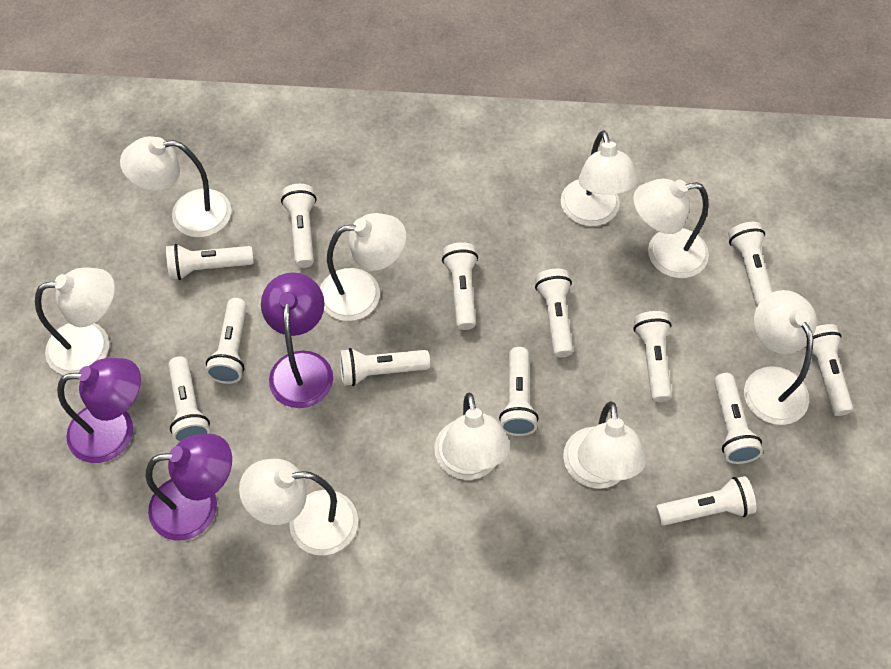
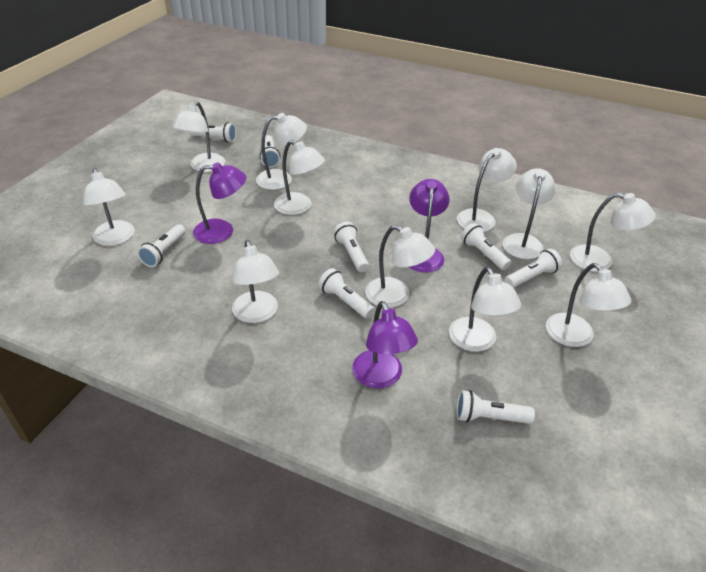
white flashlight: 13 -> 8
white lamp: 9 -> 11

